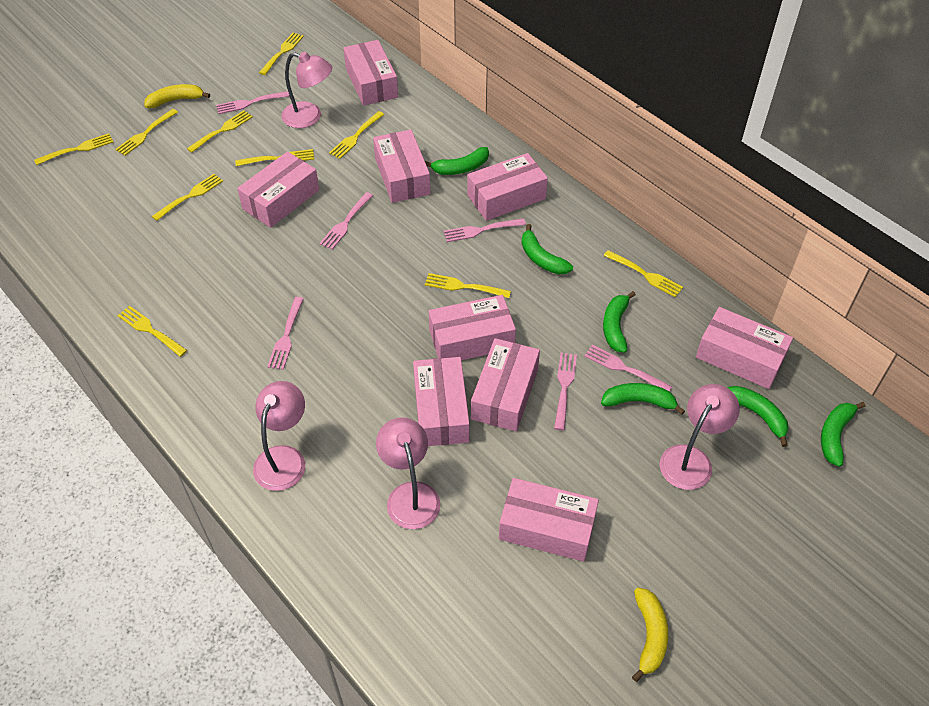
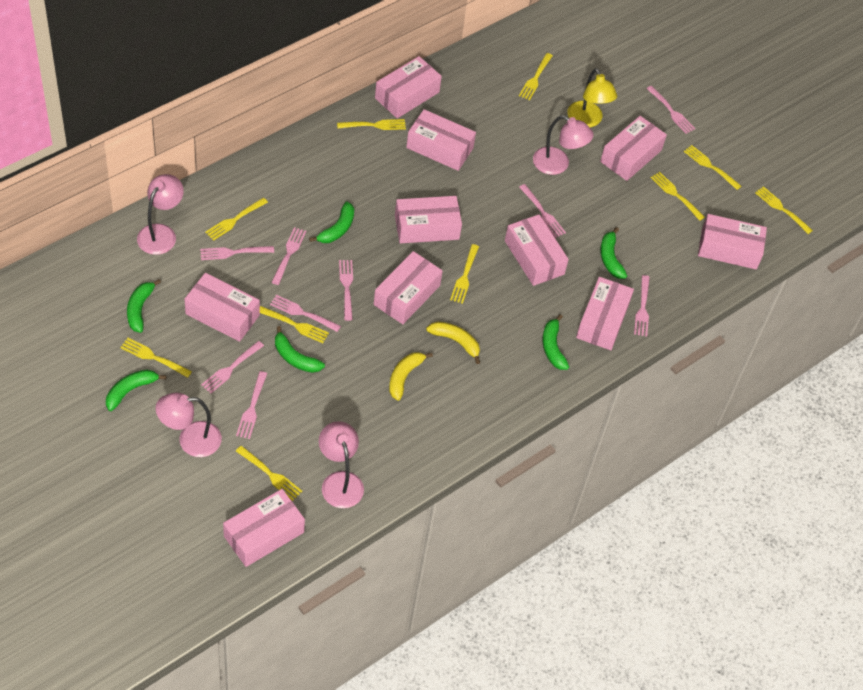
pink box: 9 -> 10
pink fork: 6 -> 9
yellow lamp: 0 -> 1

